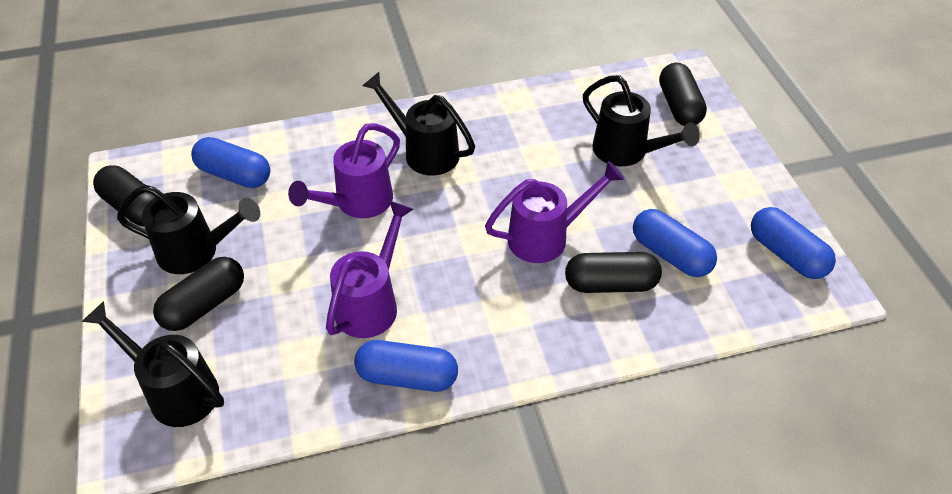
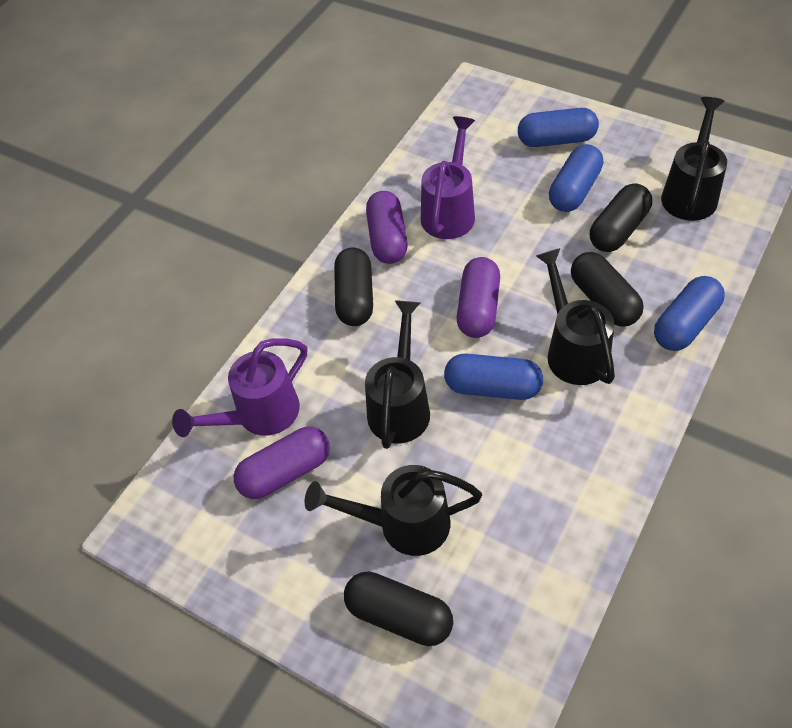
purple capsule: 0 -> 3
purple watering can: 3 -> 2

